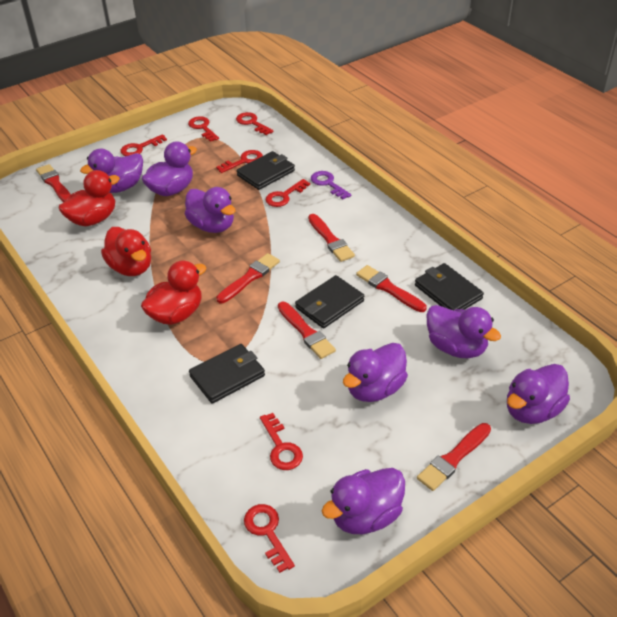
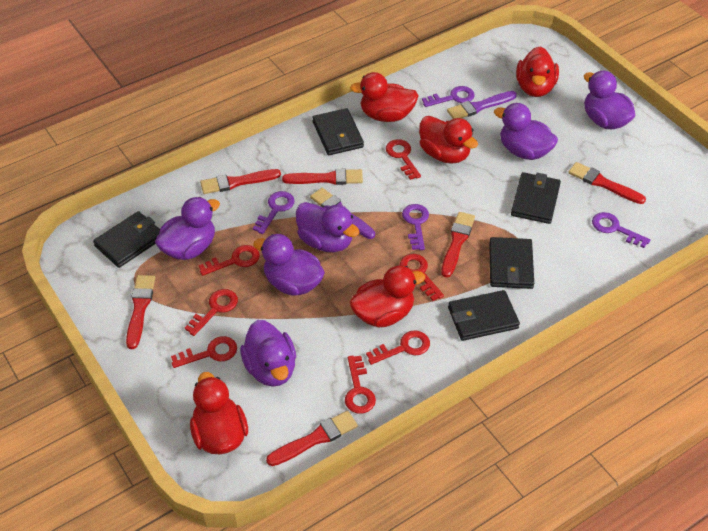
black wallet: 4 -> 5
purple brush: 0 -> 2
purple duck: 7 -> 6
purple key: 1 -> 4
red duck: 3 -> 5

